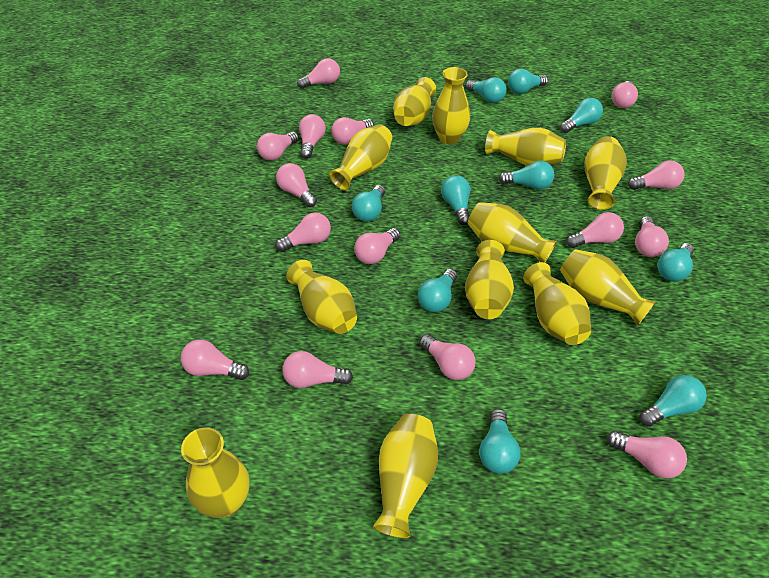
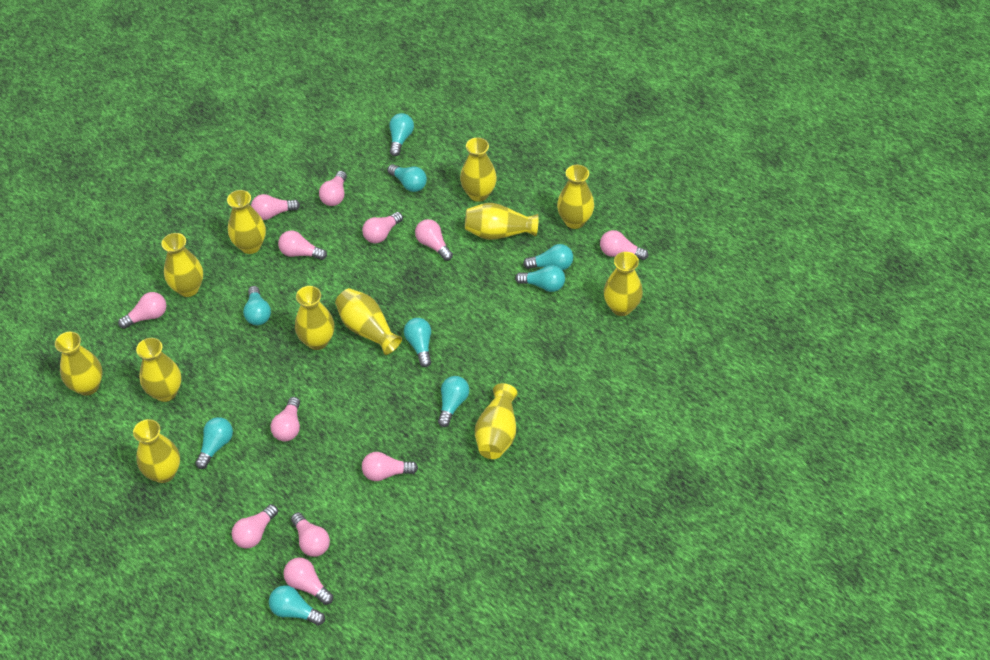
pink light bulb: 15 -> 12
turquoise light bulb: 10 -> 9

